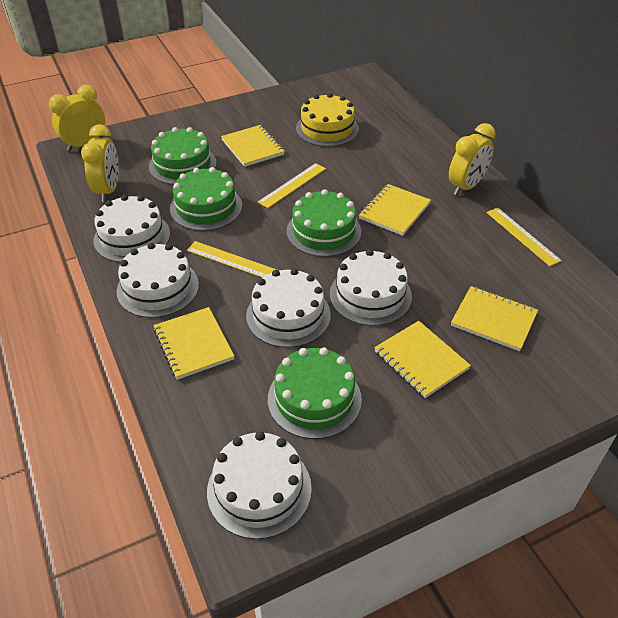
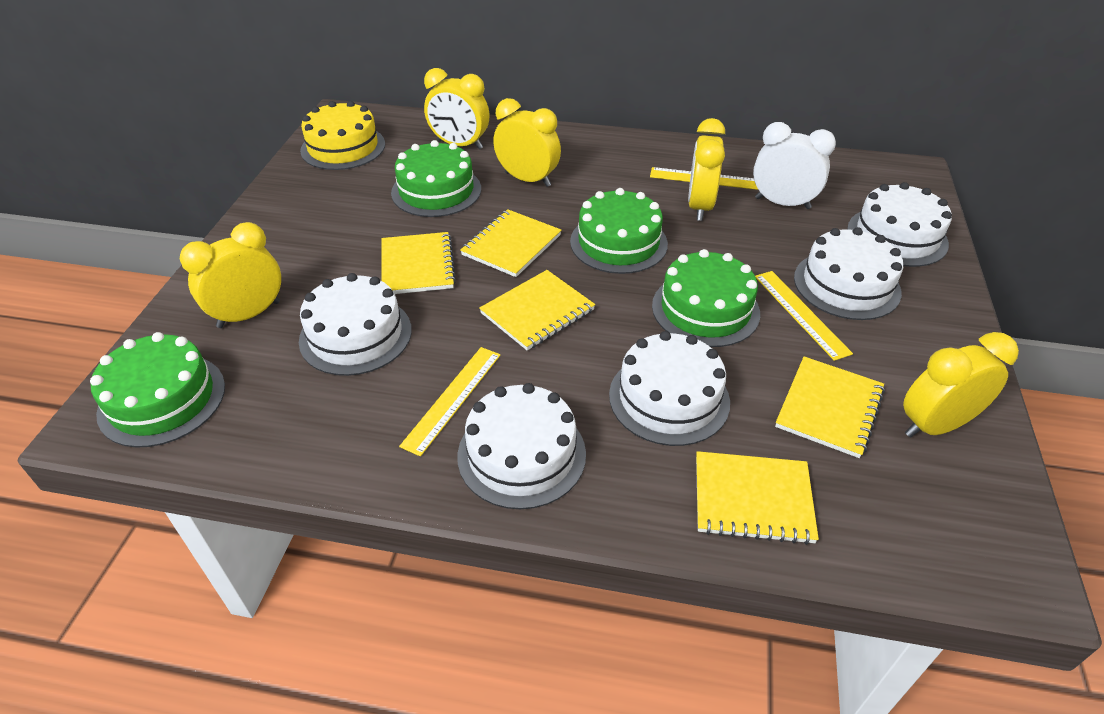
white clock: 0 -> 1
yellow clock: 3 -> 5

